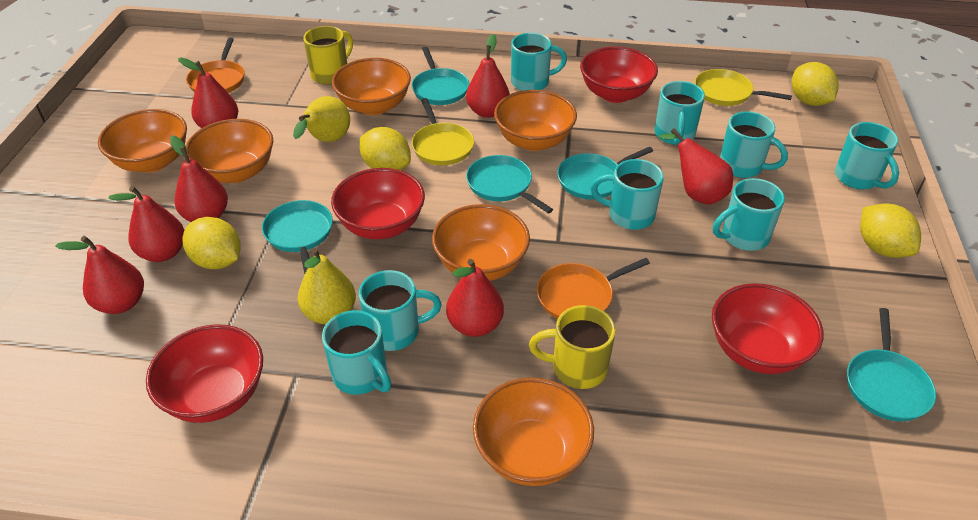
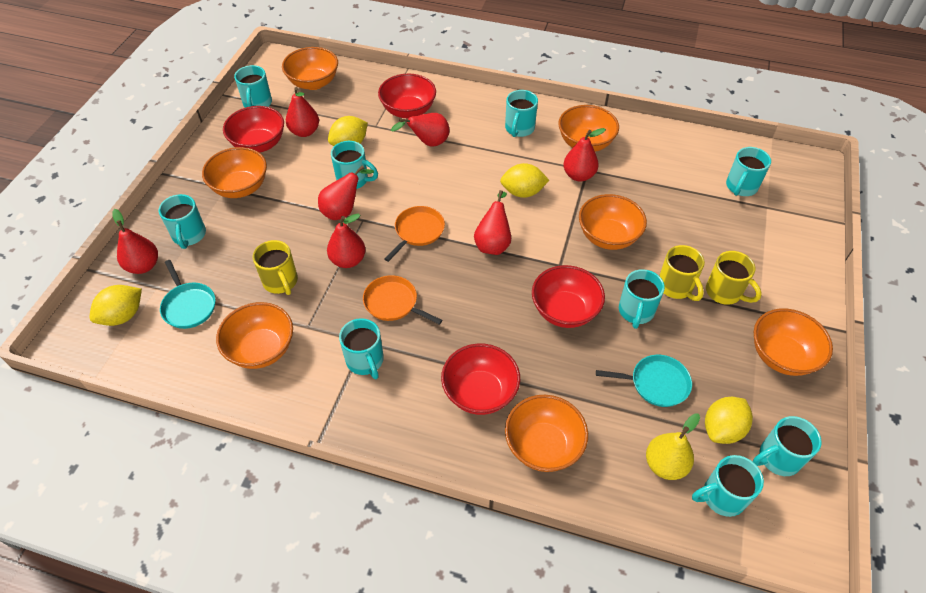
orange bowl: 6 -> 7
turquoise mug: 8 -> 9
turquoise pan: 5 -> 2
yellow mug: 2 -> 3
yellow pan: 2 -> 0
yellow pear: 2 -> 1

